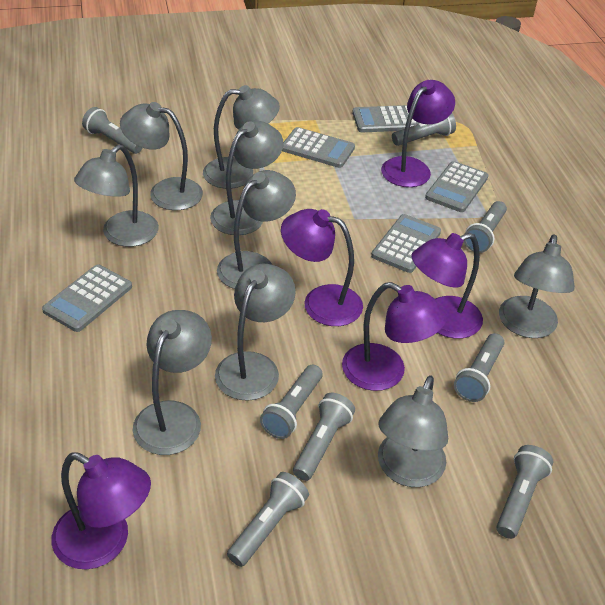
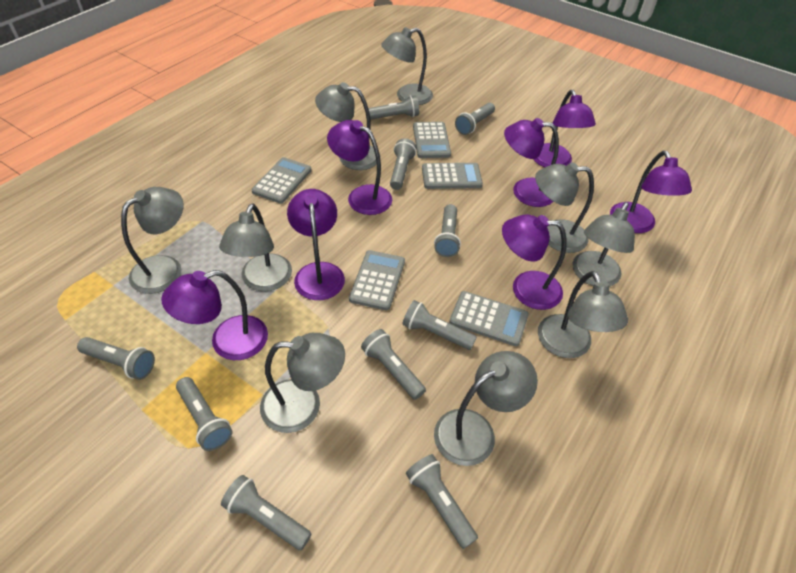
grey flashlight: 8 -> 10
purple lamp: 5 -> 7

